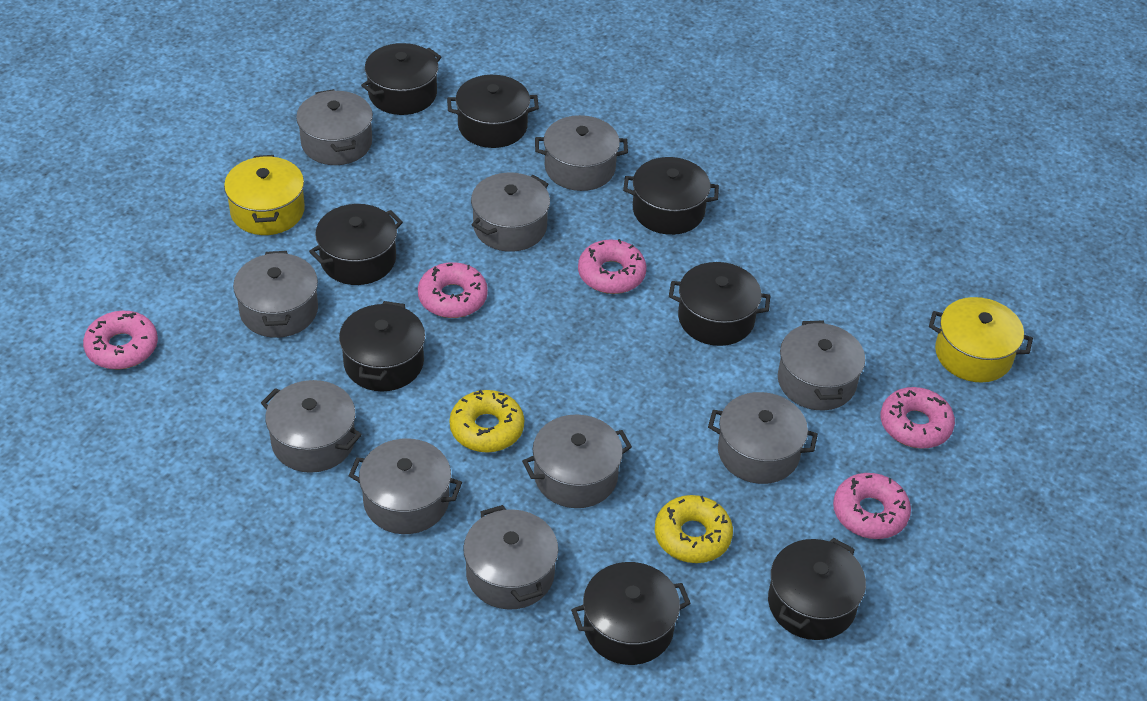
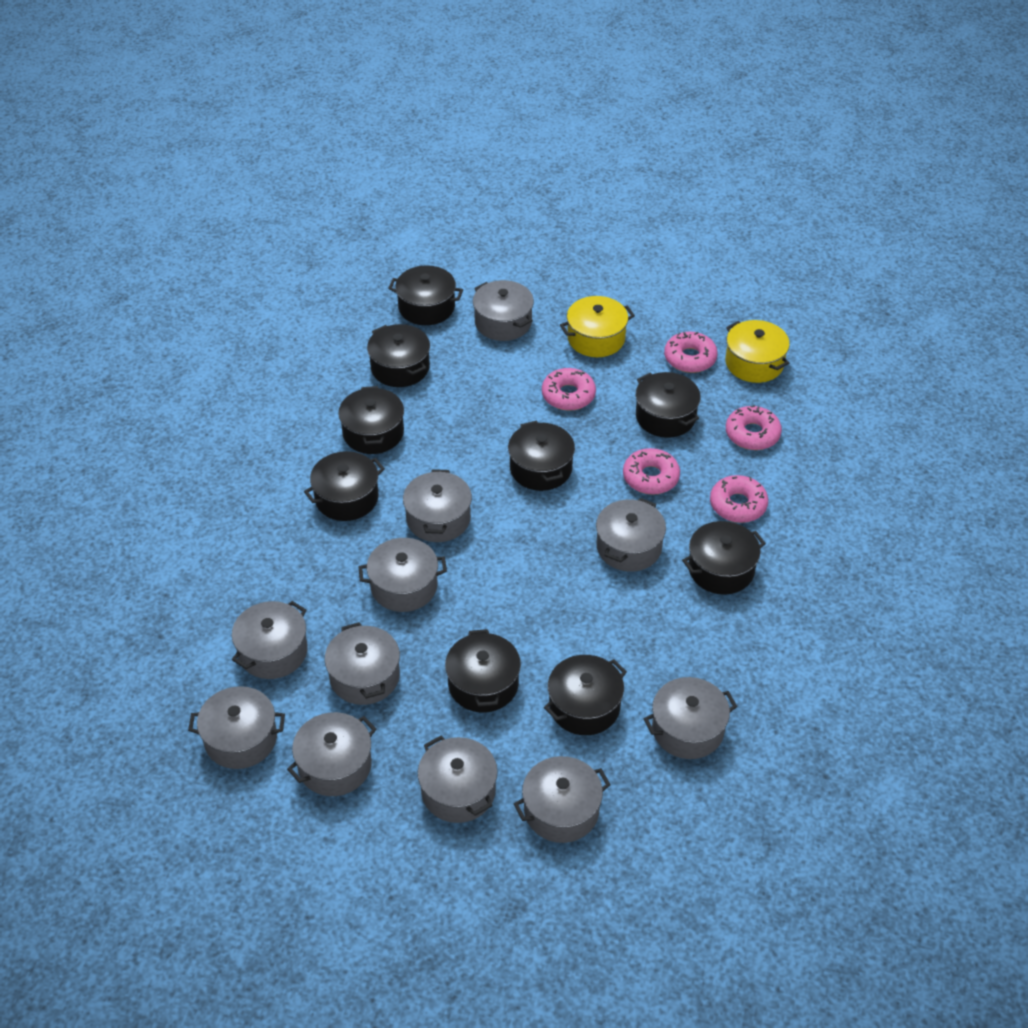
black pot: 8 -> 9
grey pot: 10 -> 11
yellow donut: 2 -> 0

